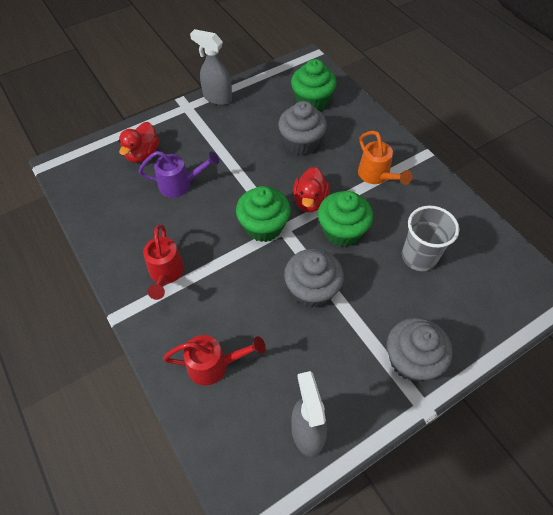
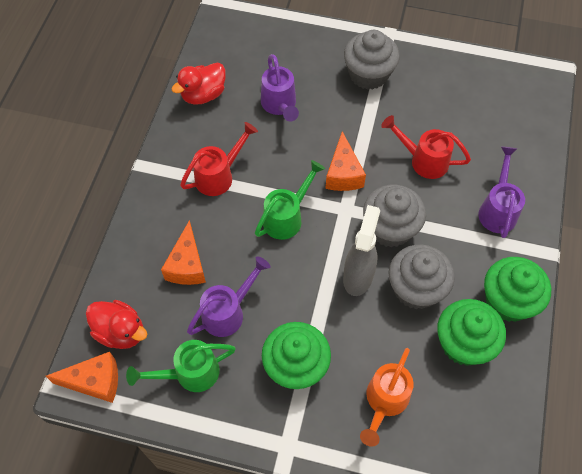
green watering can: 0 -> 2
grey cup: 1 -> 0
grey spray bottle: 2 -> 1
orange cheese: 0 -> 3
purple watering can: 1 -> 3

